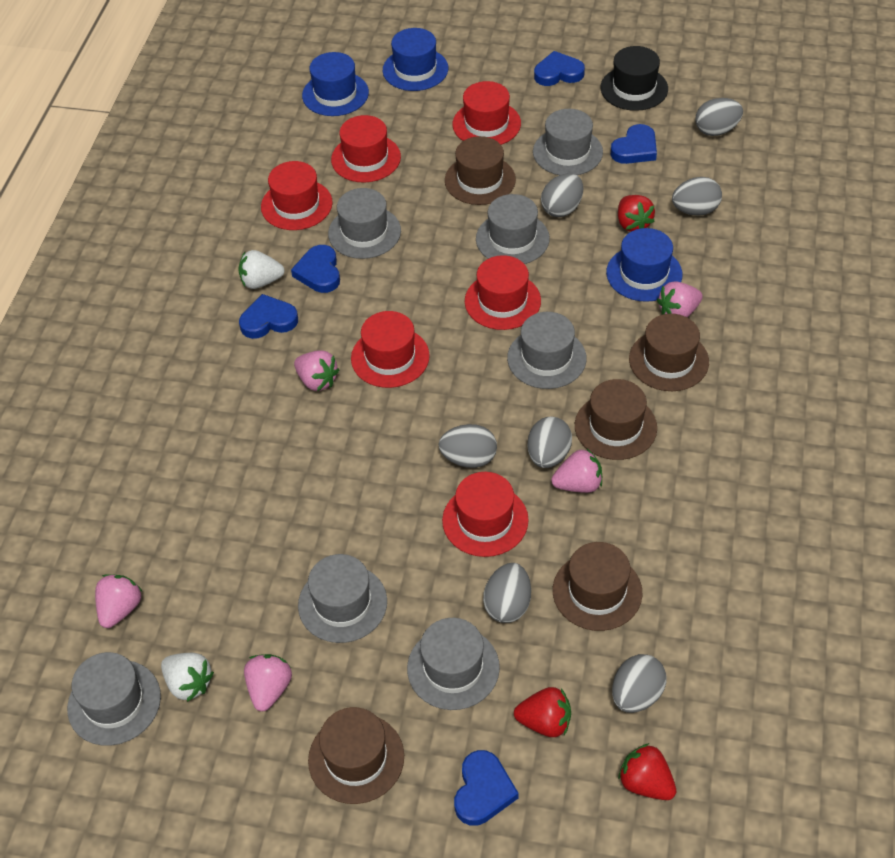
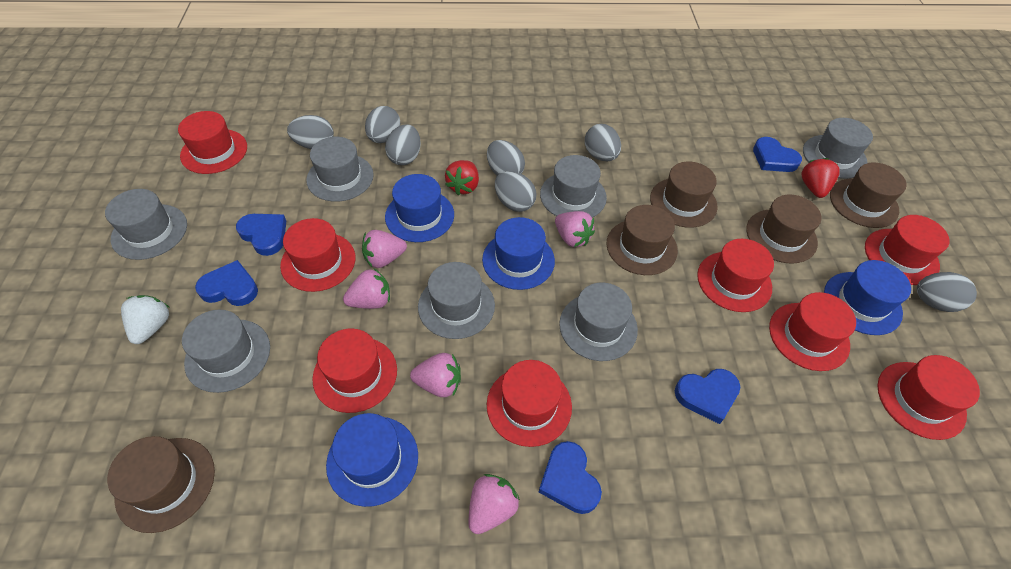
black hat: 1 -> 0
blue hat: 3 -> 4
red hat: 6 -> 8
red strawberry: 3 -> 2
white strawberry: 2 -> 1

